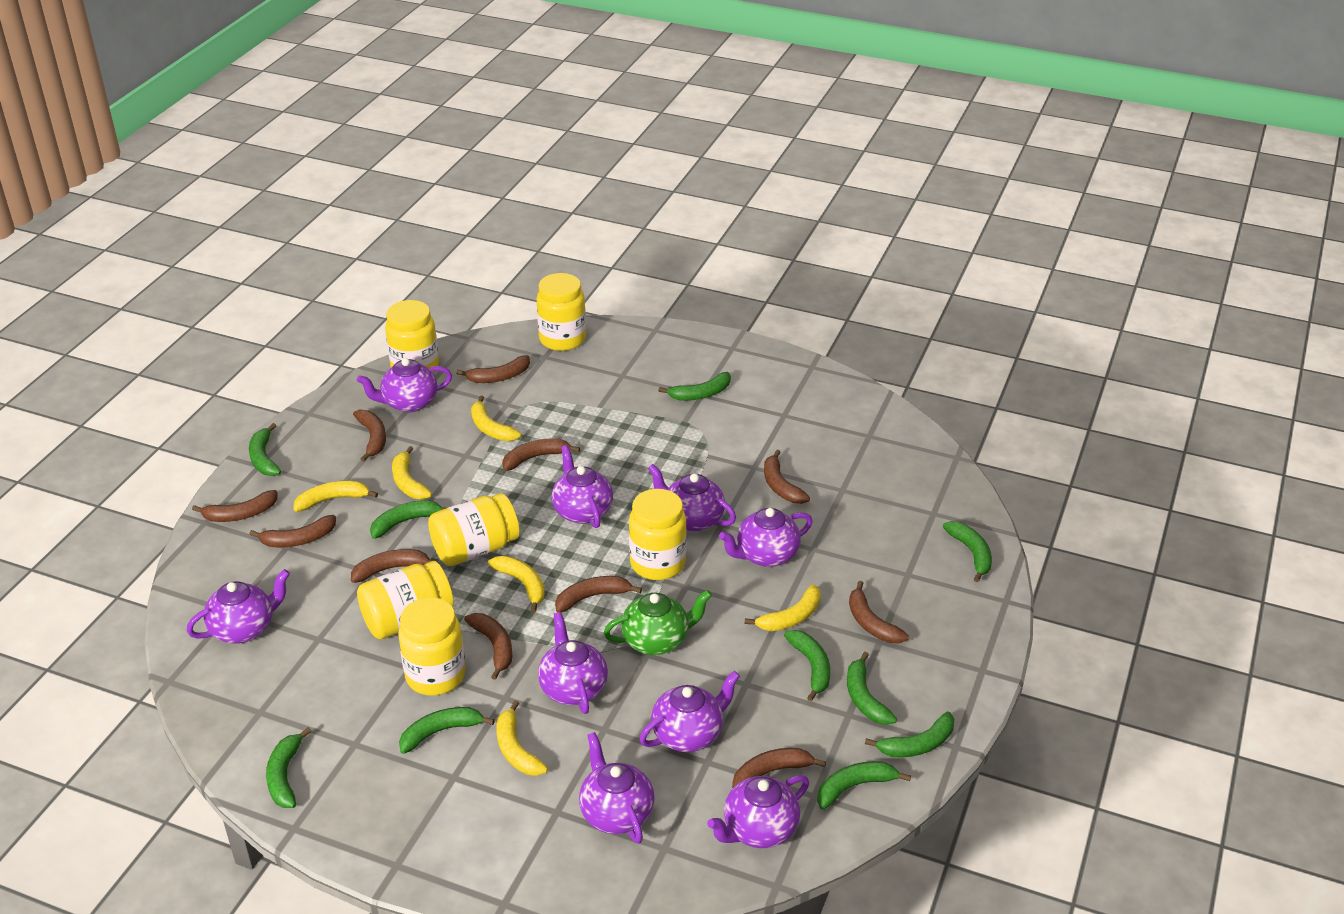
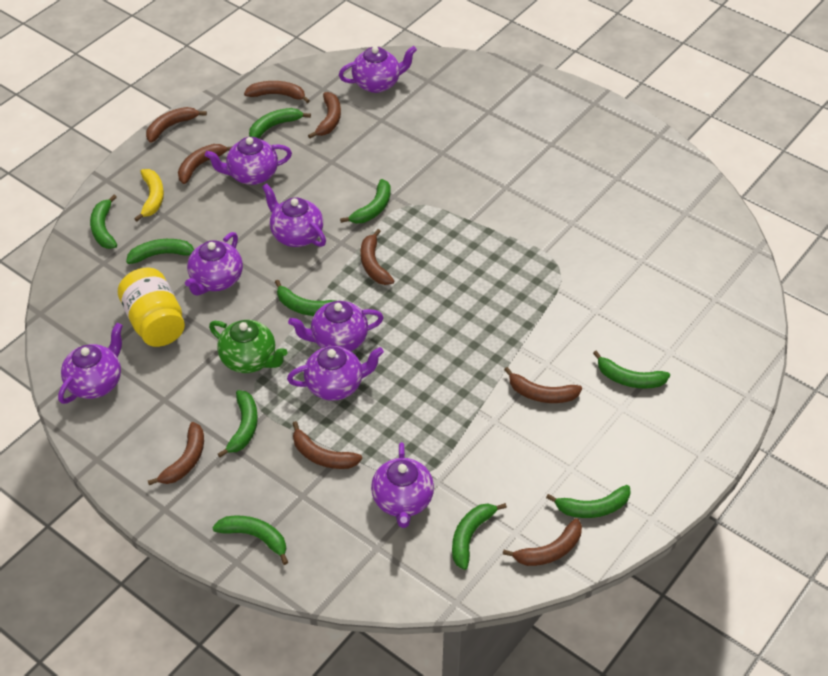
brown banana: 11 -> 9
purple teapot: 9 -> 8
yellow banana: 6 -> 1
yellow jar: 6 -> 1

